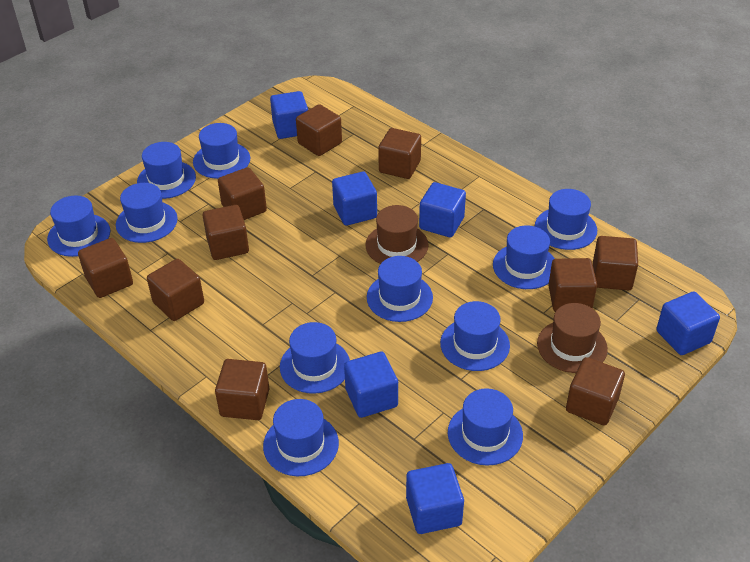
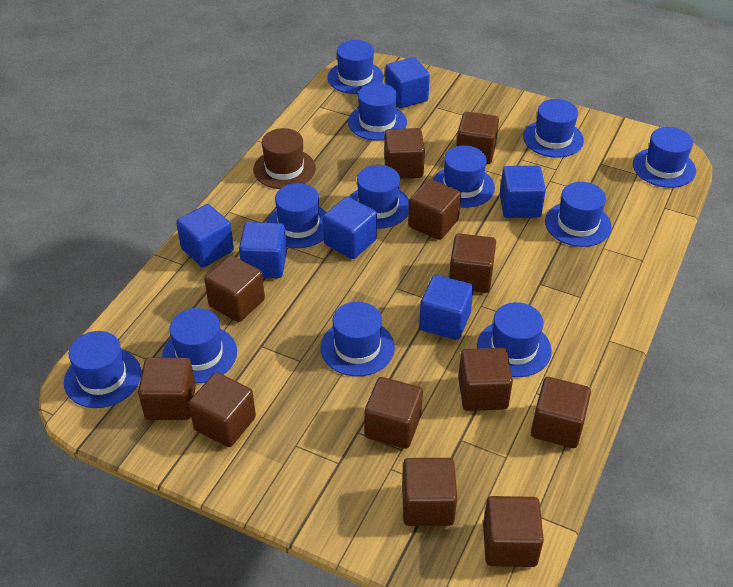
blue hat: 11 -> 12
brown cube: 10 -> 12
brown hat: 2 -> 1

